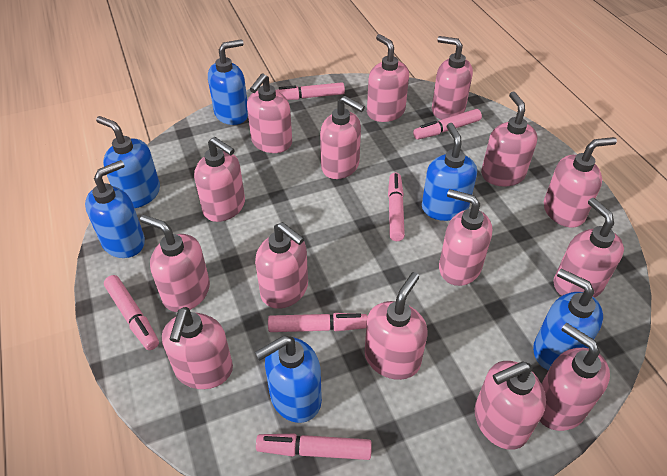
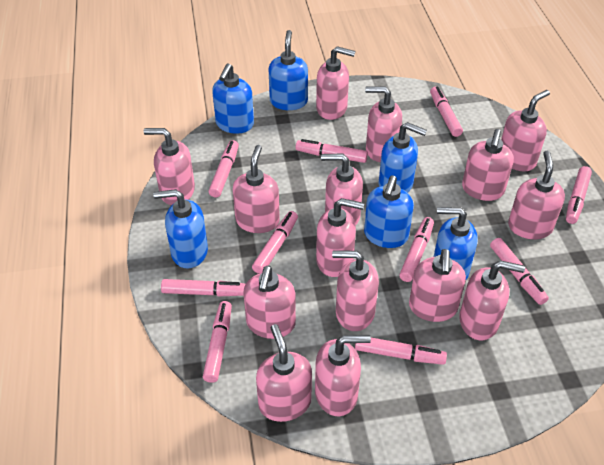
pink marker: 6 -> 10

